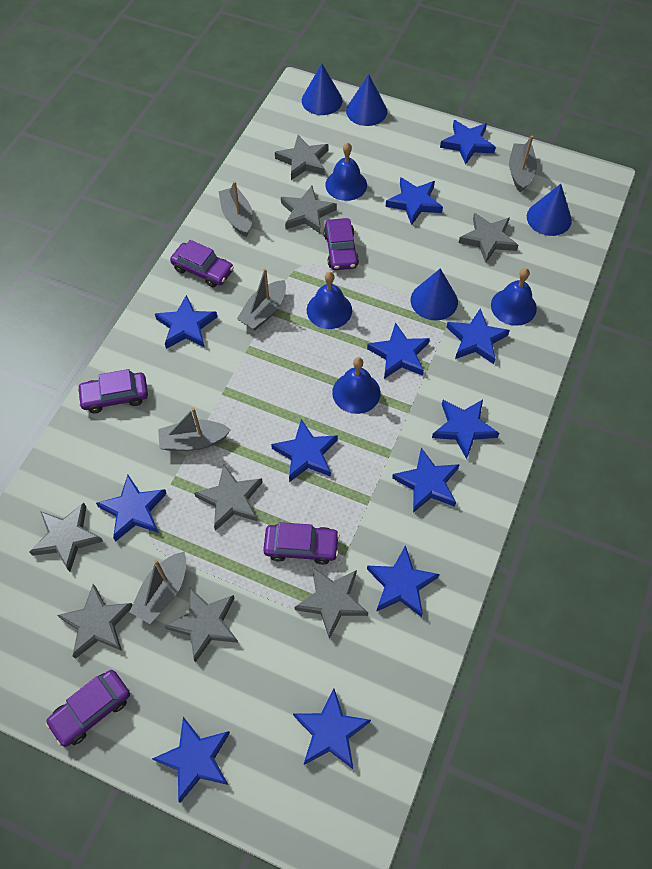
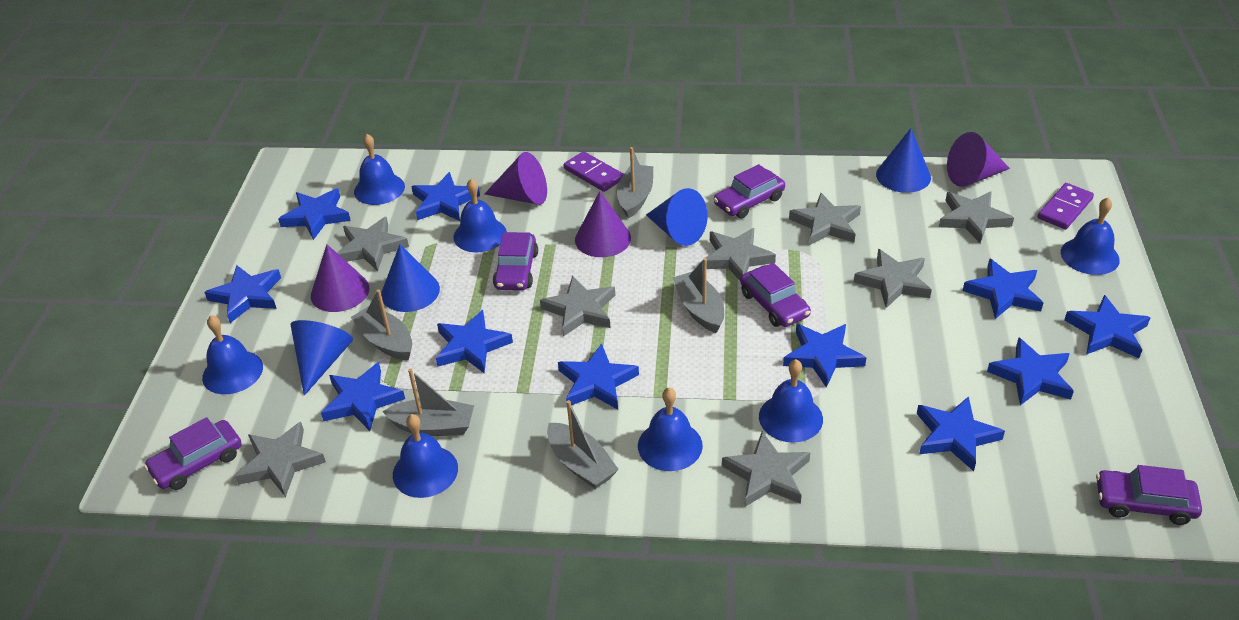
blue bell: 4 -> 7
blue star: 12 -> 11
purple cone: 0 -> 4
purple domino: 0 -> 2

